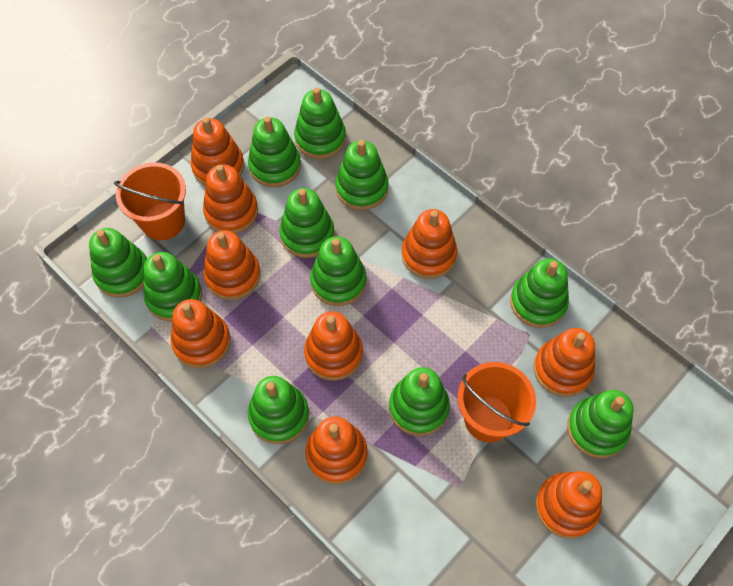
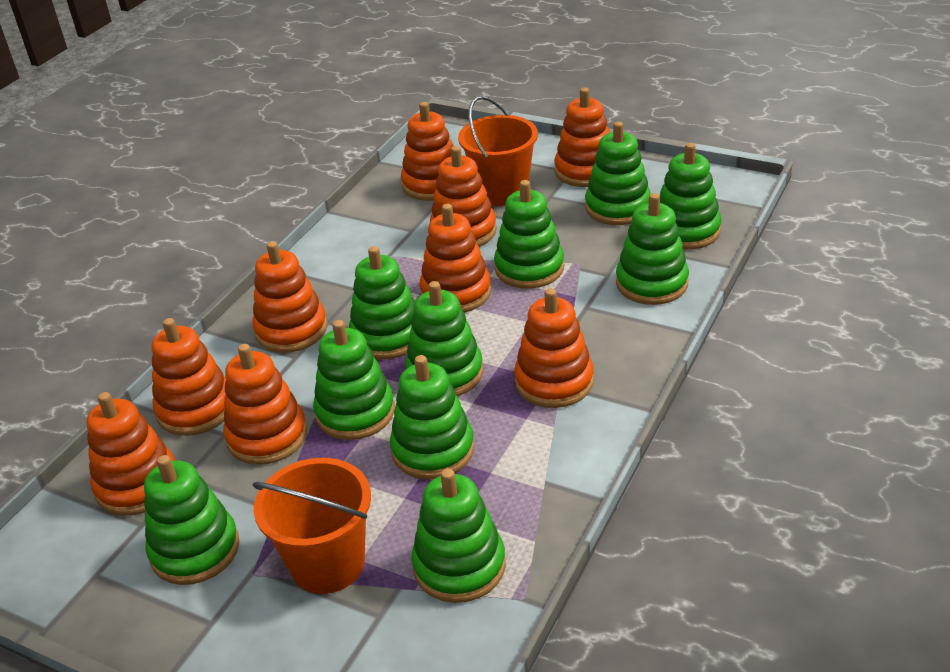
green stacking toy: 11 -> 10

